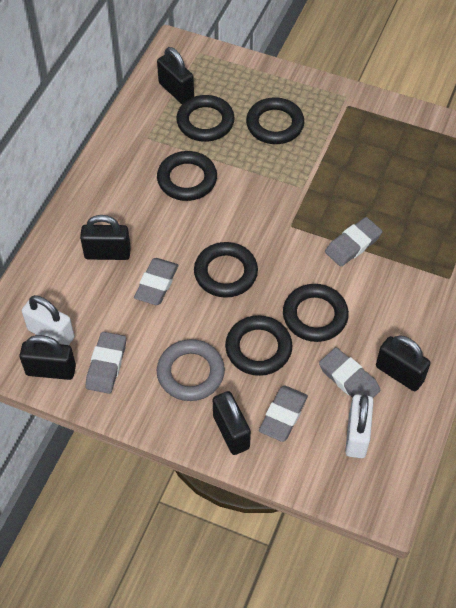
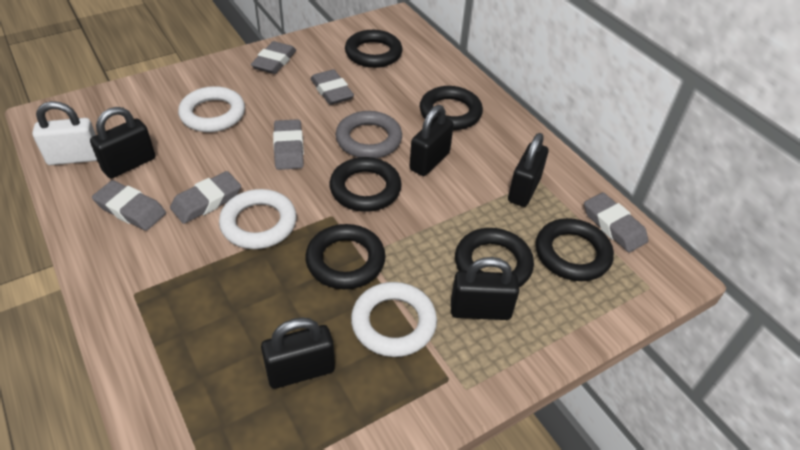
grey eraser: 5 -> 6
white padlock: 2 -> 1
white ring: 0 -> 3

